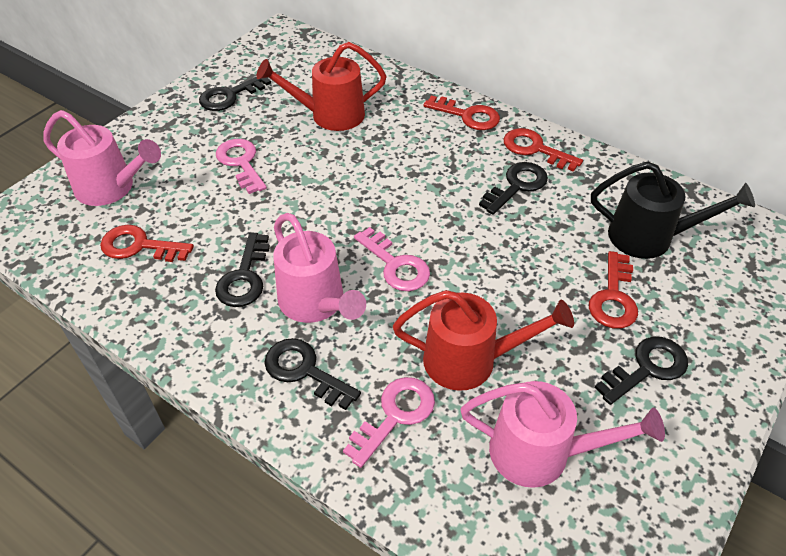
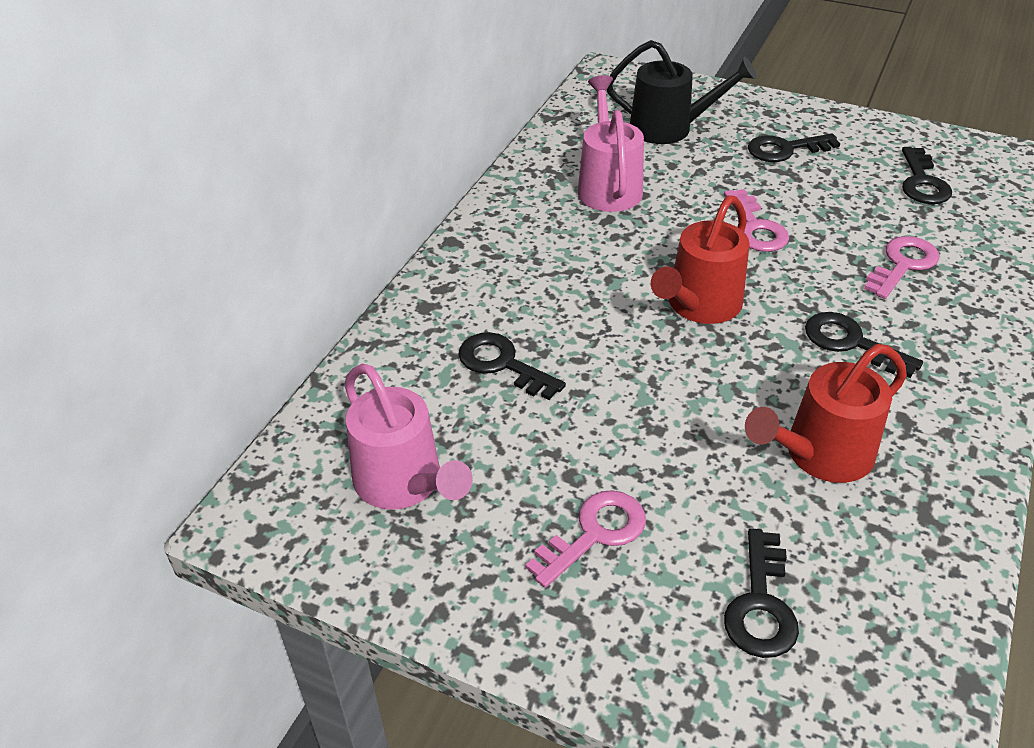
pink watering can: 3 -> 2
red key: 4 -> 0

